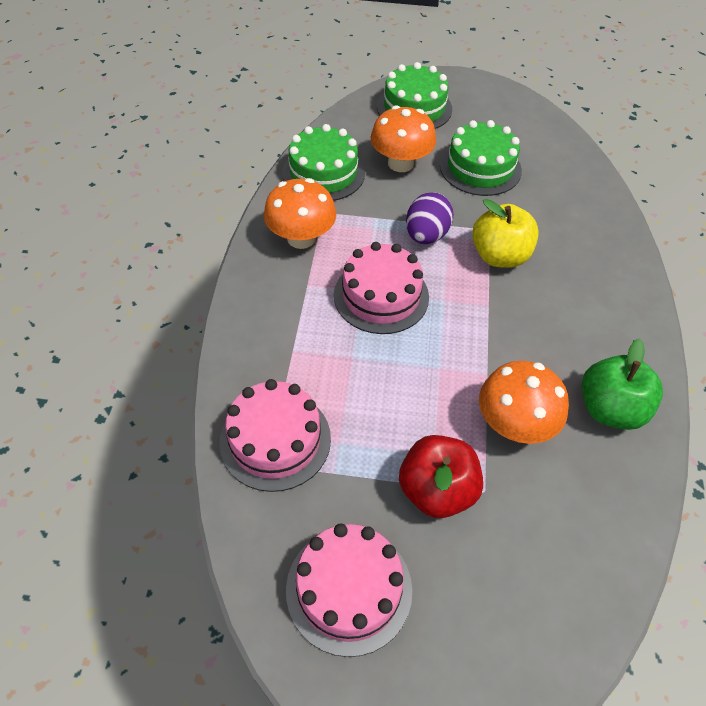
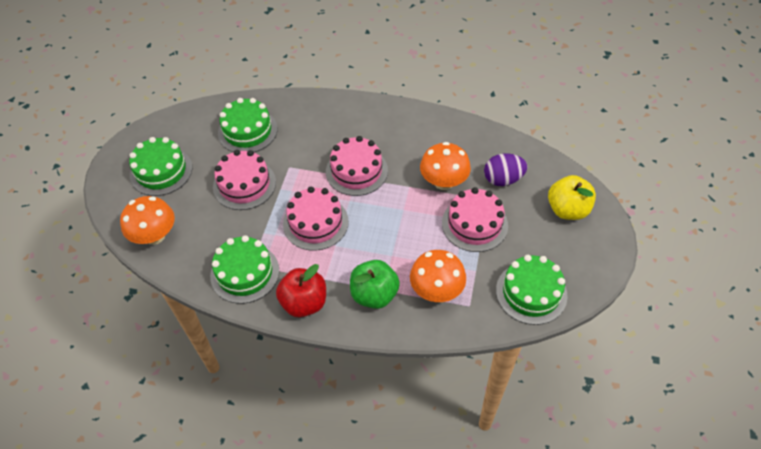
green cake: 3 -> 4
pink cake: 3 -> 4

